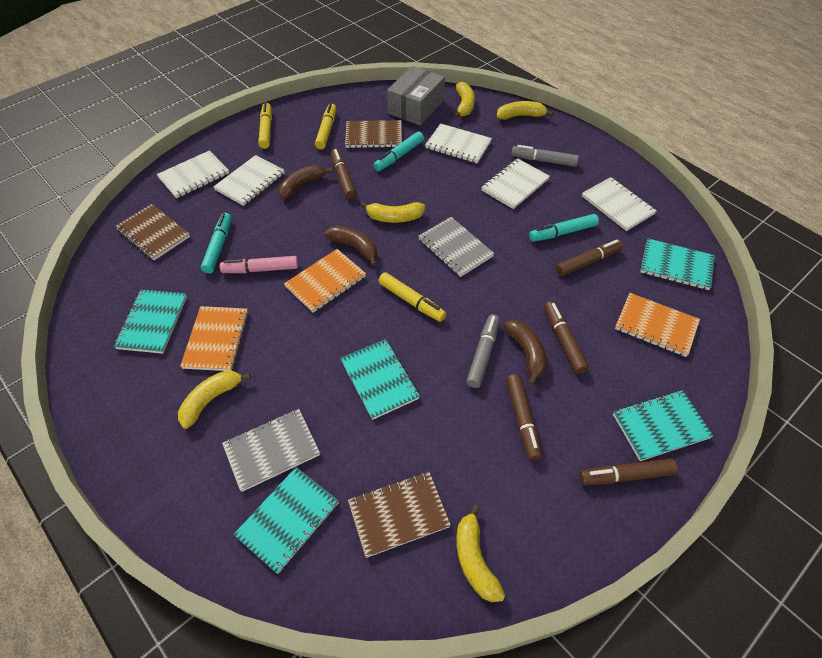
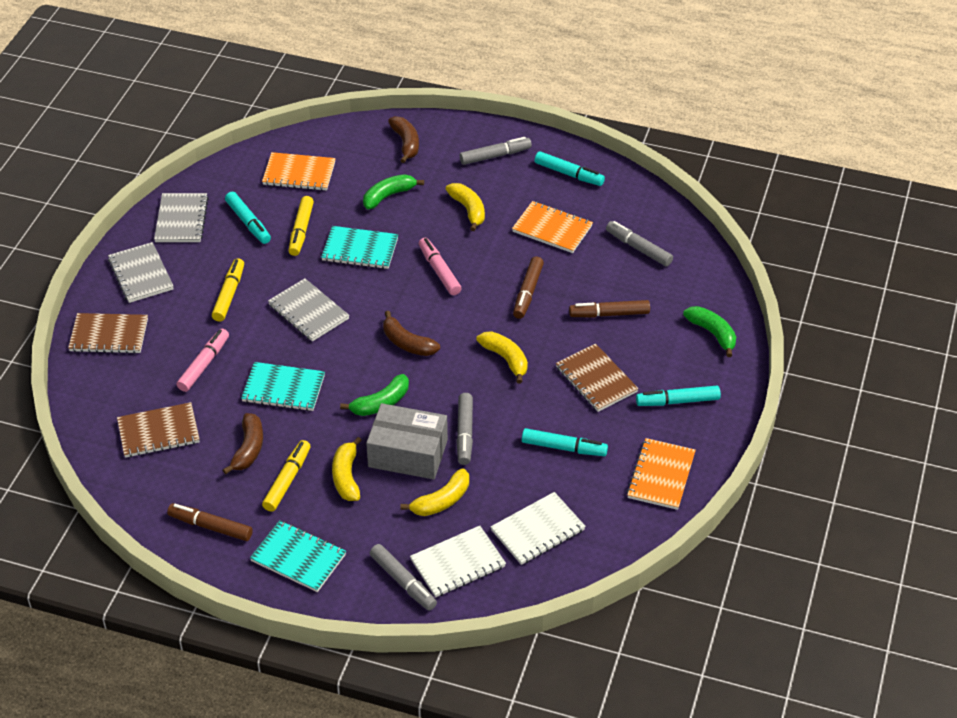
brown marker: 5 -> 3
green banana: 0 -> 3
grey marker: 2 -> 4
grey notebook: 2 -> 3
pink marker: 1 -> 2
turquoise marker: 3 -> 4
turquoise notebook: 5 -> 3
white notebook: 5 -> 2
yellow banana: 5 -> 4

